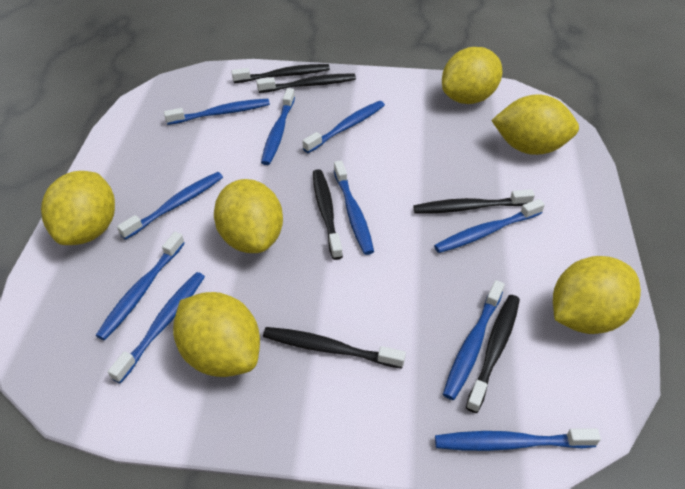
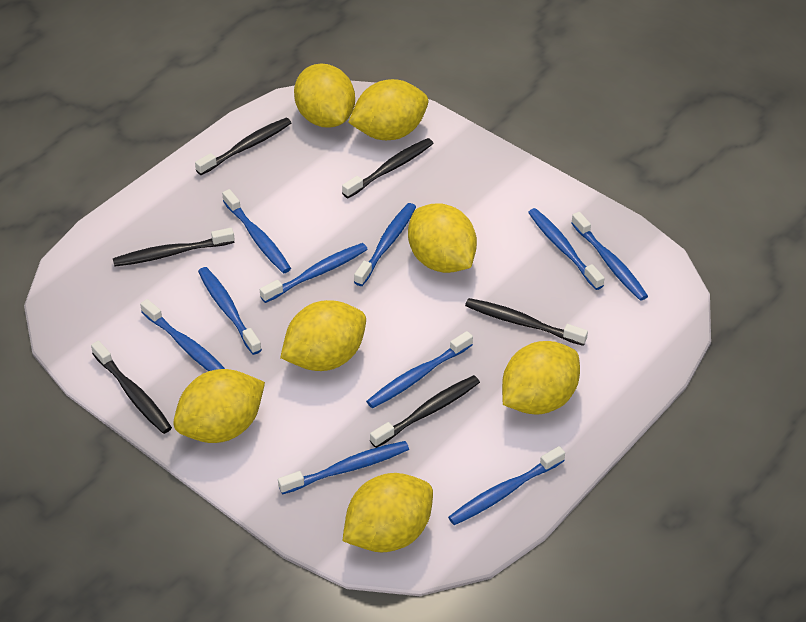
yellow lemon: 6 -> 7

